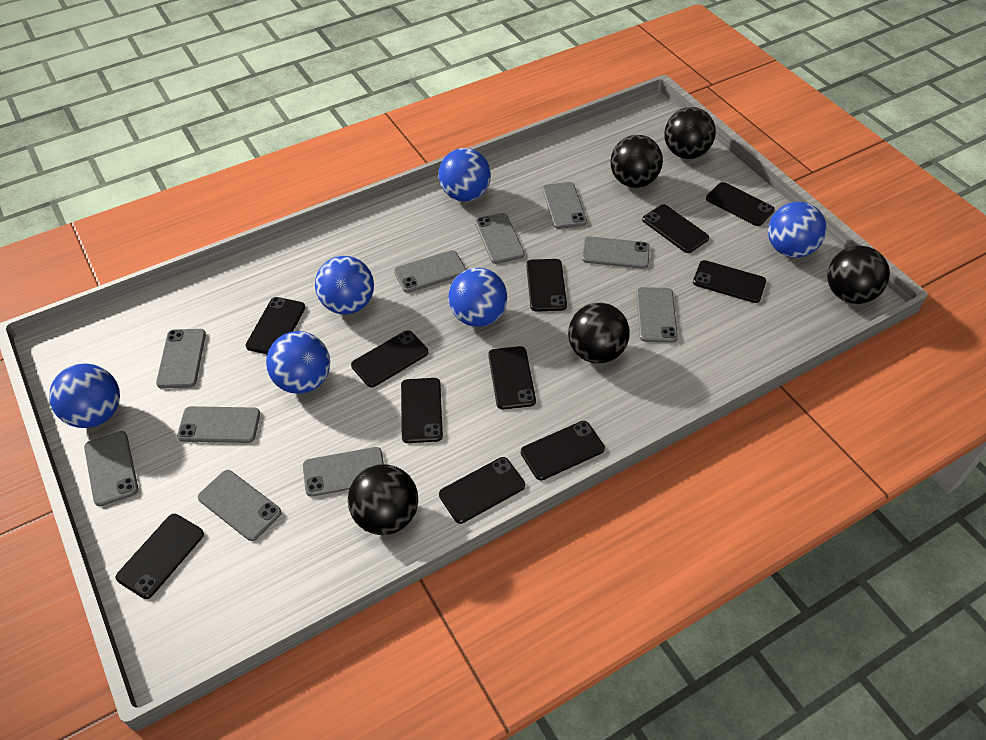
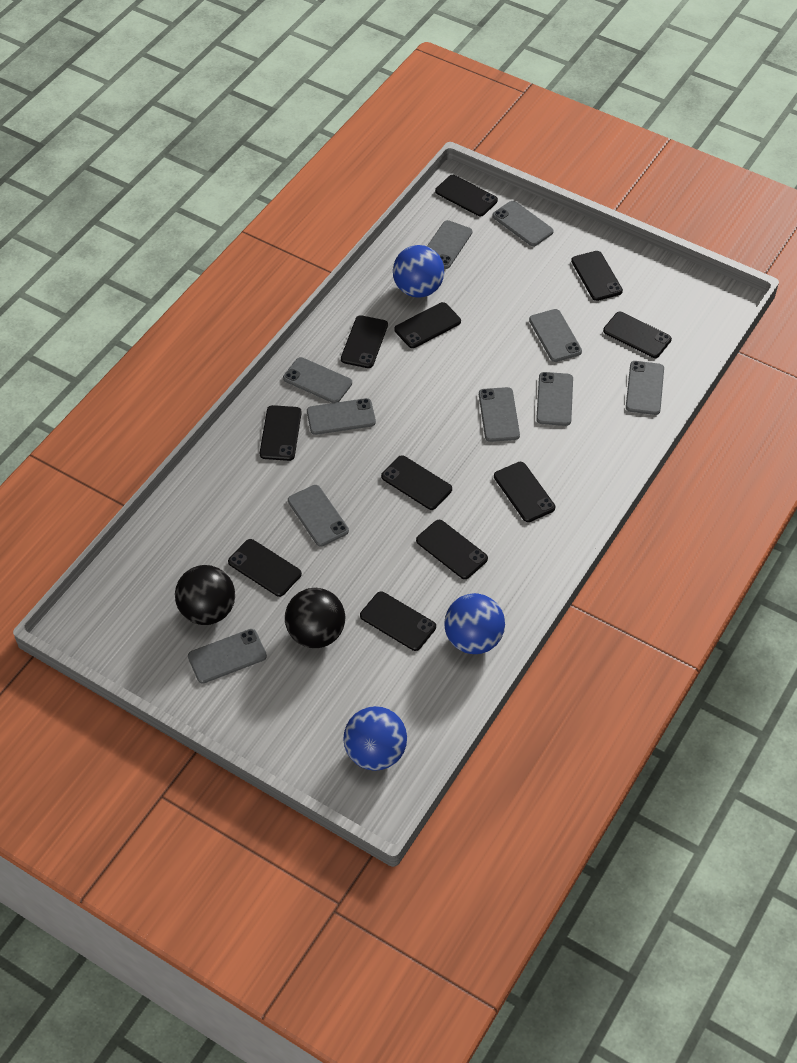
black ball: 5 -> 2
blue ball: 6 -> 3

